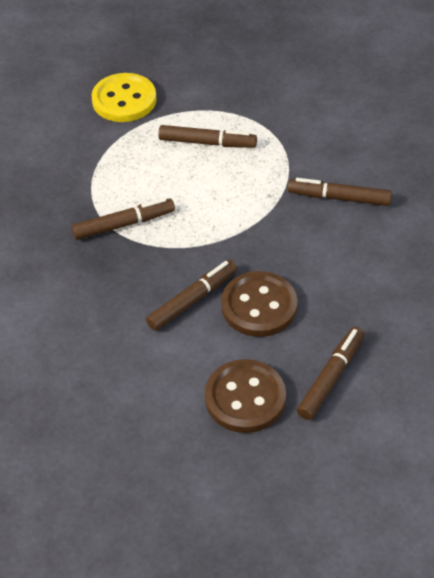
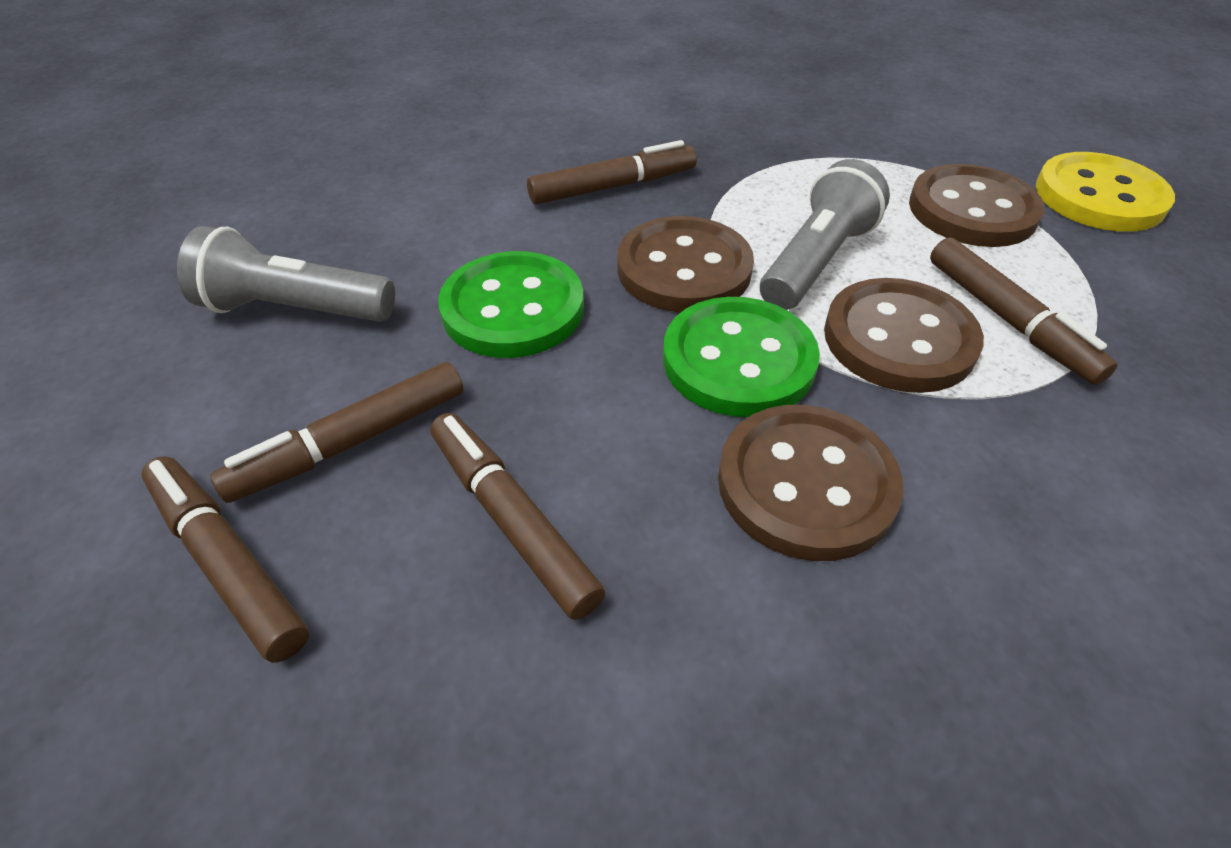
brown button: 2 -> 4
green button: 0 -> 2
grey flashlight: 0 -> 2

